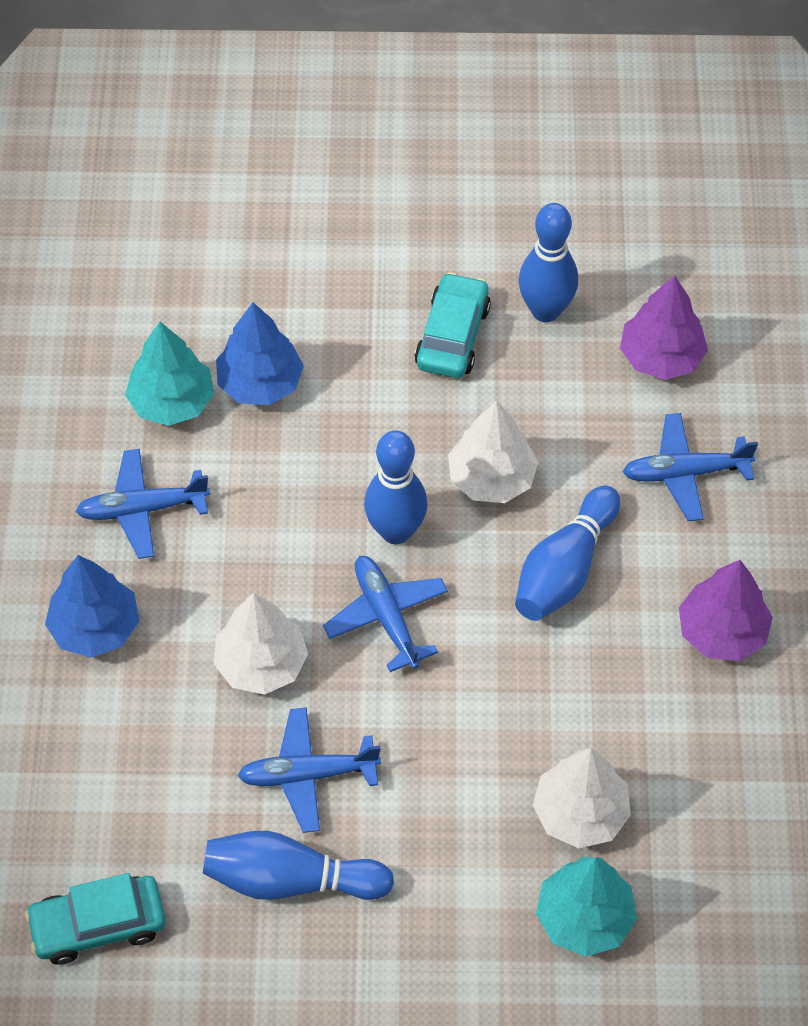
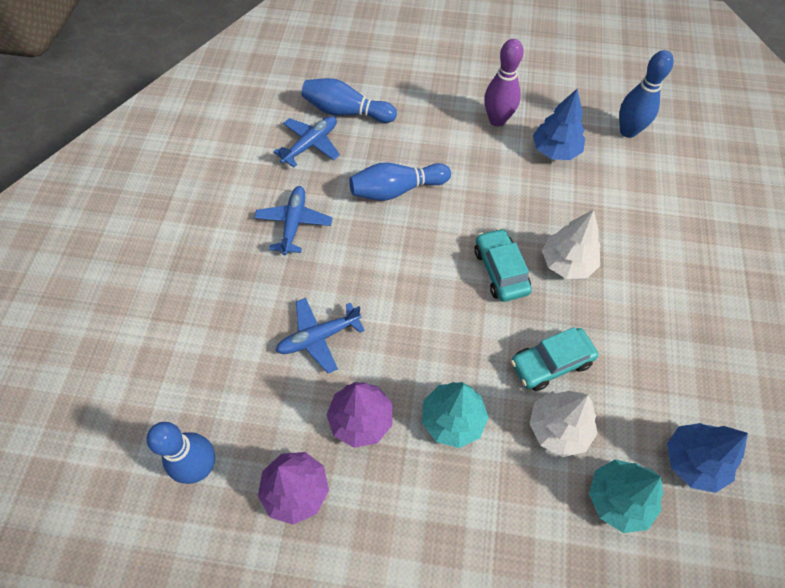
blue plane: 4 -> 3
purple bowling pin: 0 -> 1
white tree: 3 -> 2

